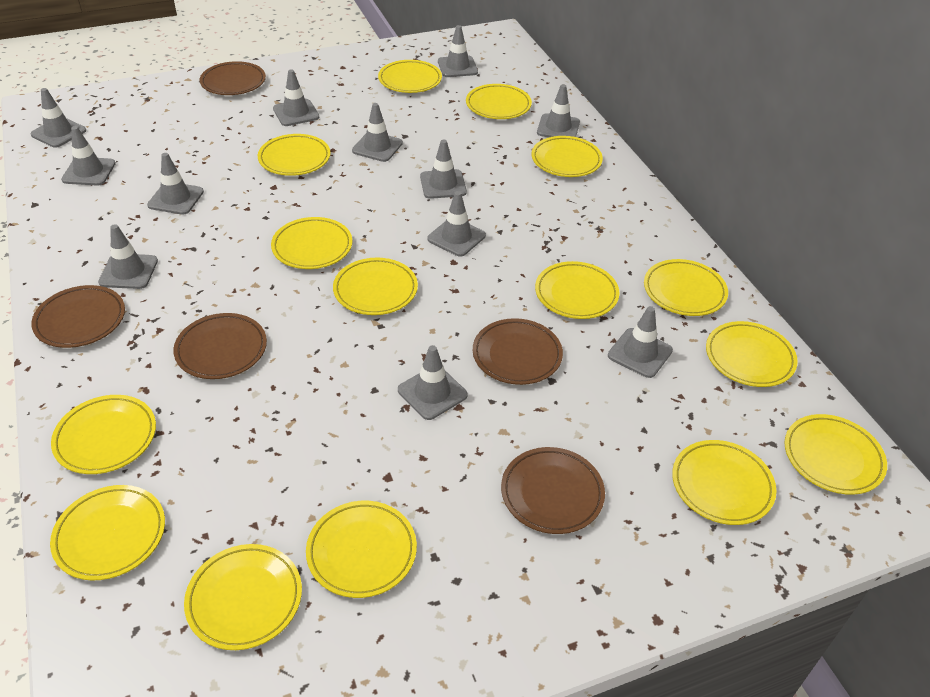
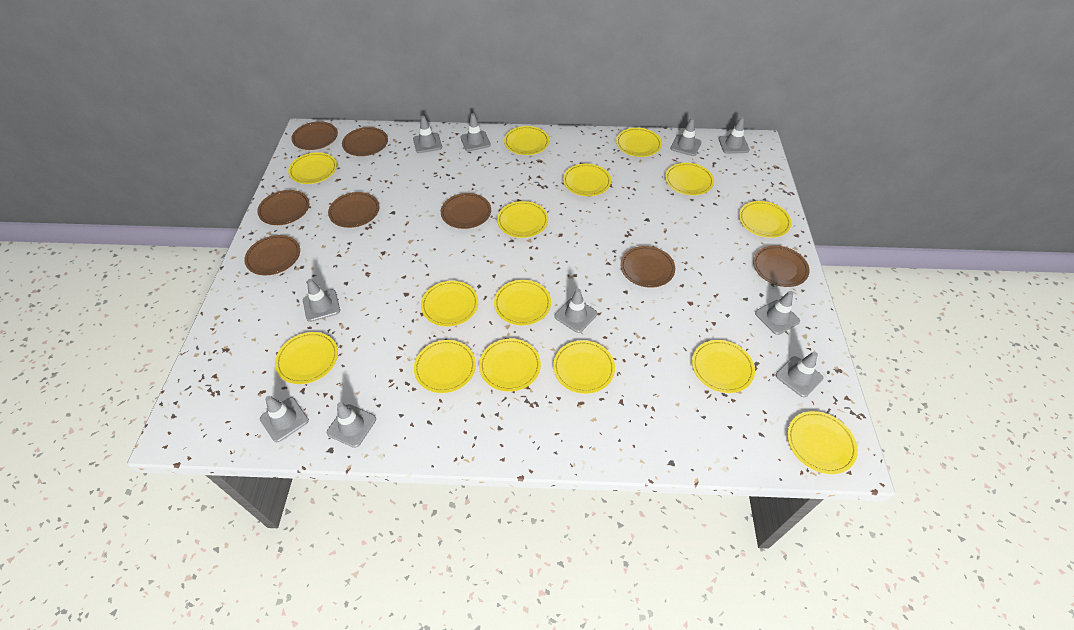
brown plate: 5 -> 8
grey traffic cone: 12 -> 10

